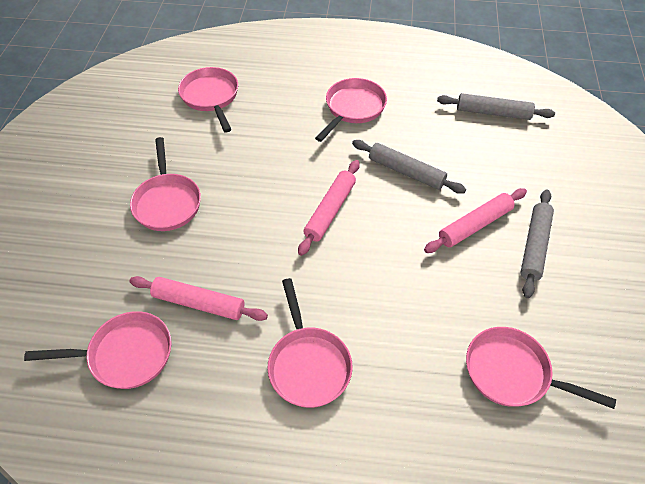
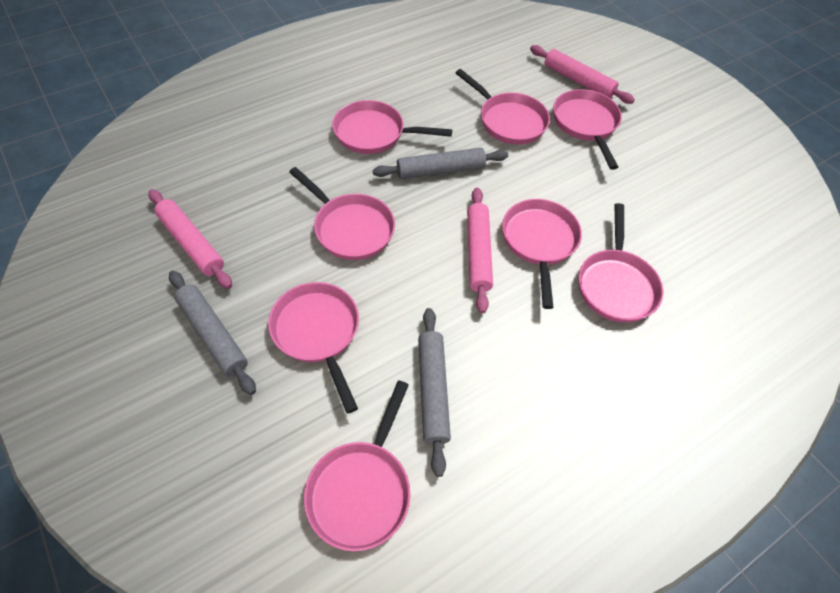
pink pan: 6 -> 8

